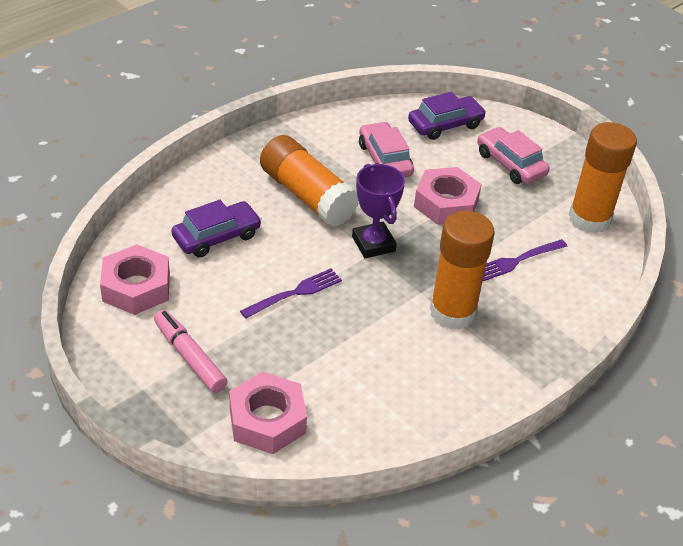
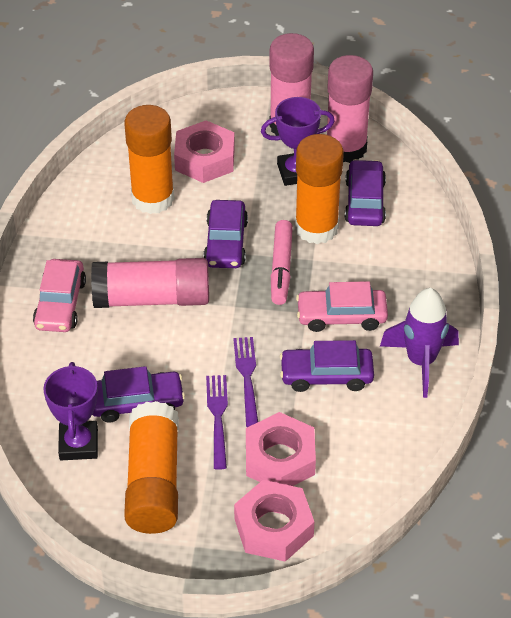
pink glue stick: 0 -> 3
purple car: 2 -> 4
purple rocket: 0 -> 1
purple trophy: 1 -> 2

